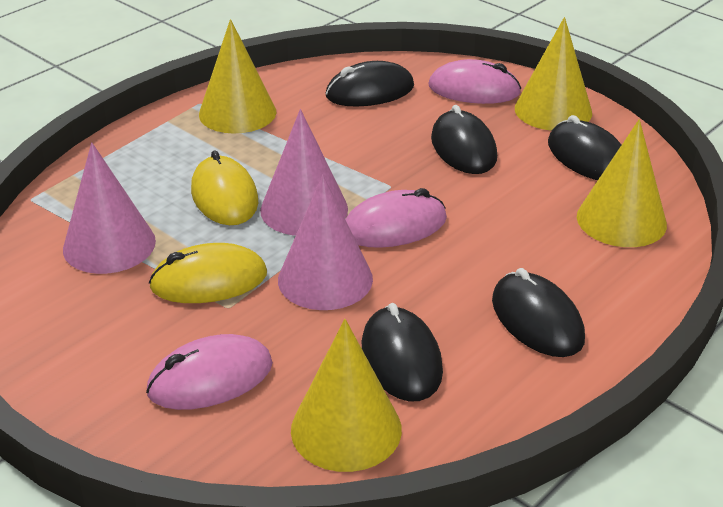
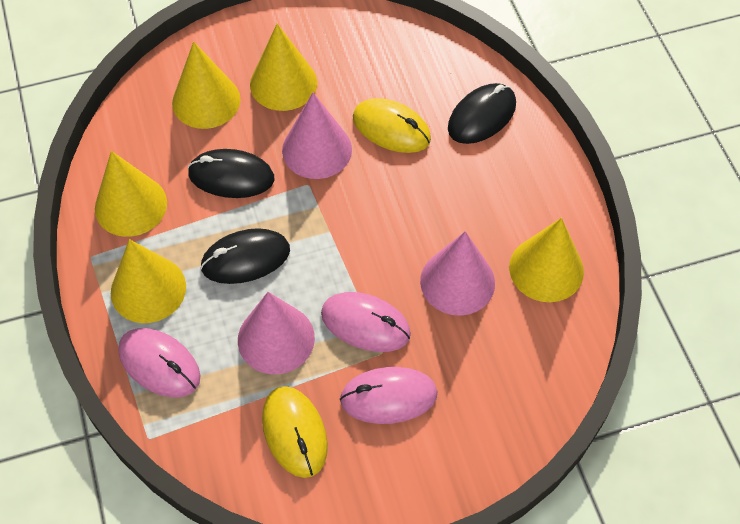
black mouse: 5 -> 3
yellow cone: 4 -> 5

